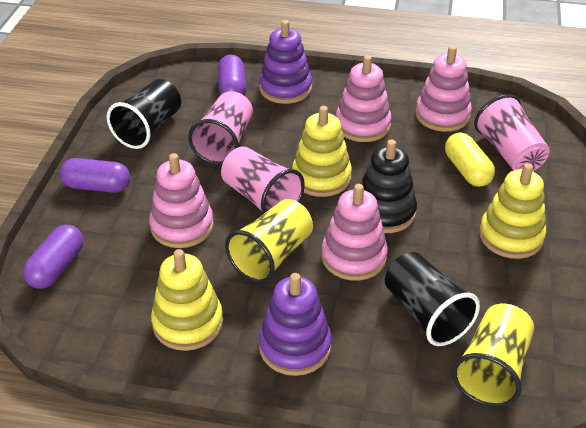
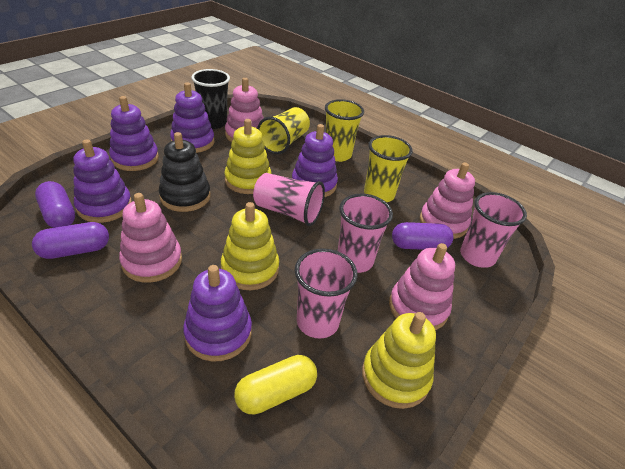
black cup: 2 -> 1
pink cup: 3 -> 4
purple stacking toy: 2 -> 5
yellow cup: 2 -> 3

